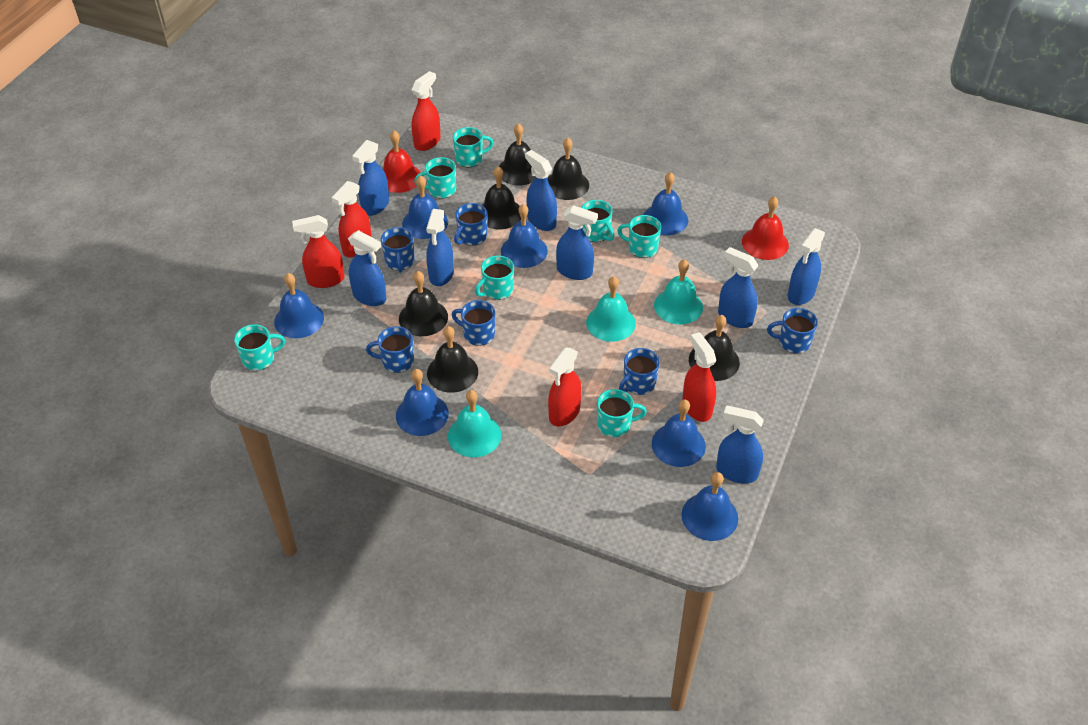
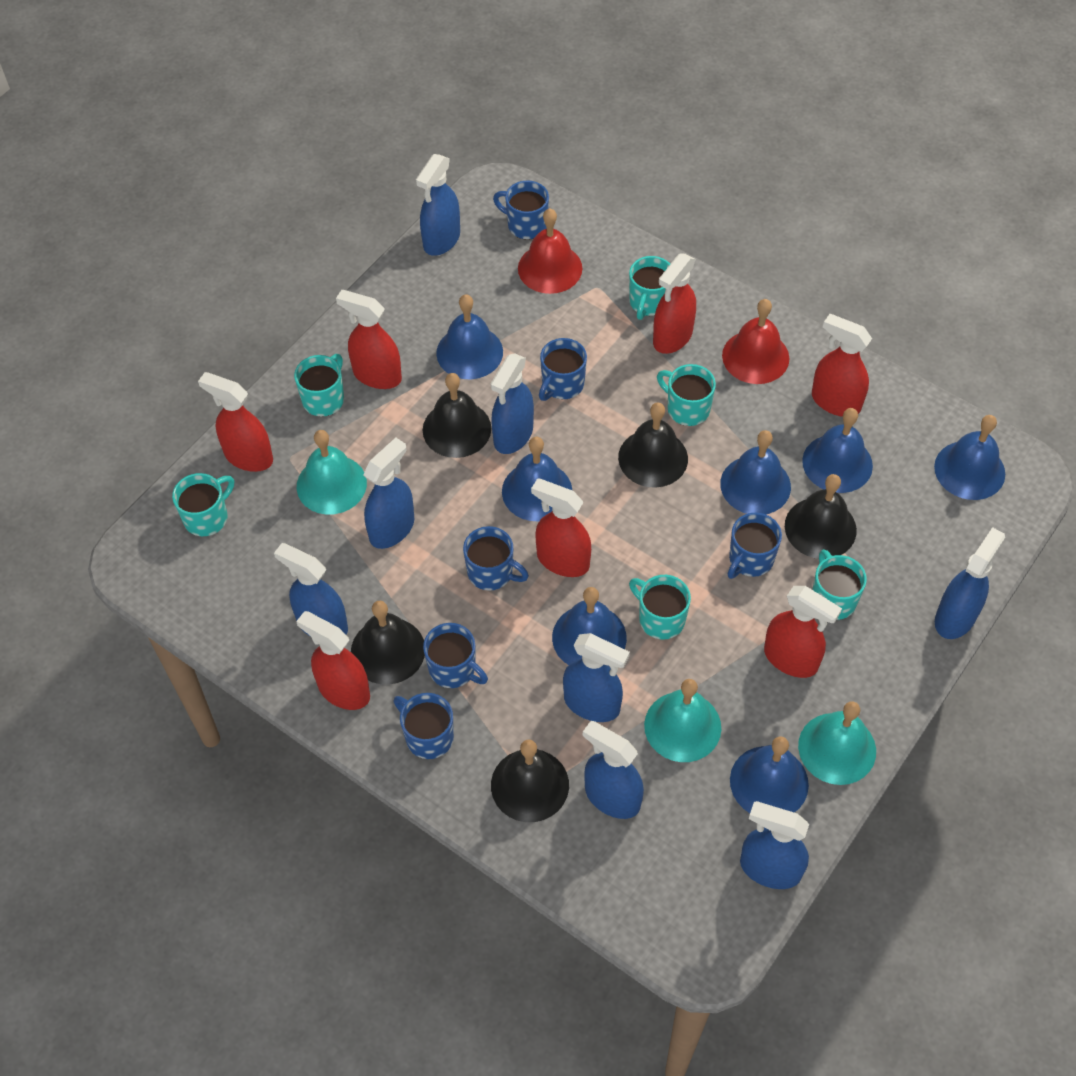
black bell: 6 -> 5
red spray bottle: 5 -> 7
turquoise mug: 7 -> 6

